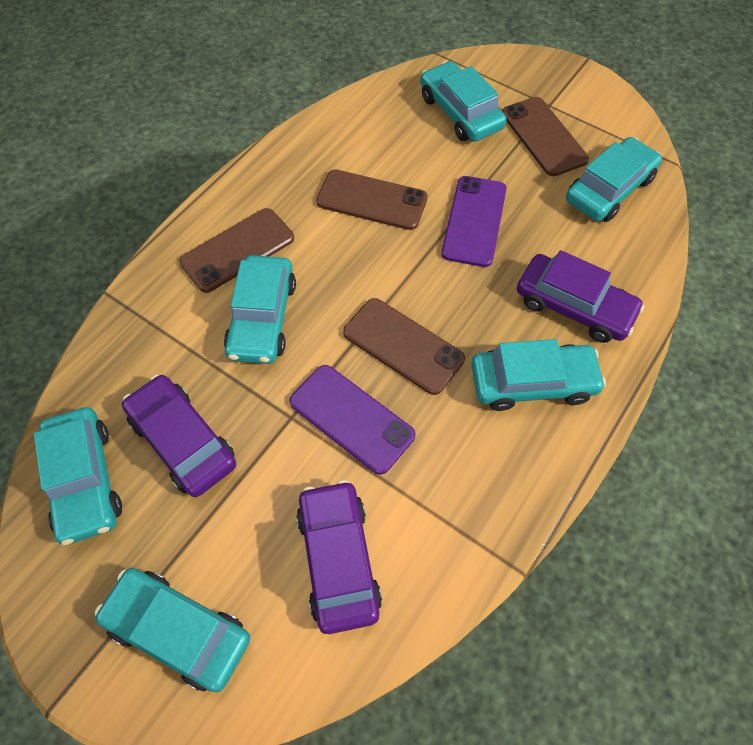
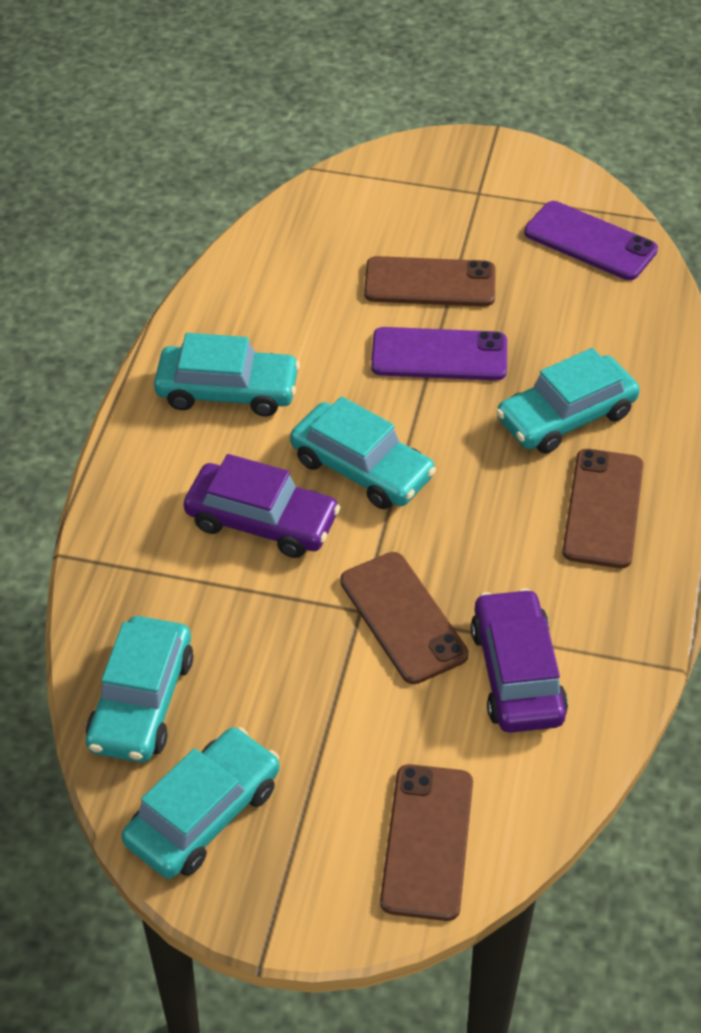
purple car: 3 -> 2
turquoise car: 6 -> 5

